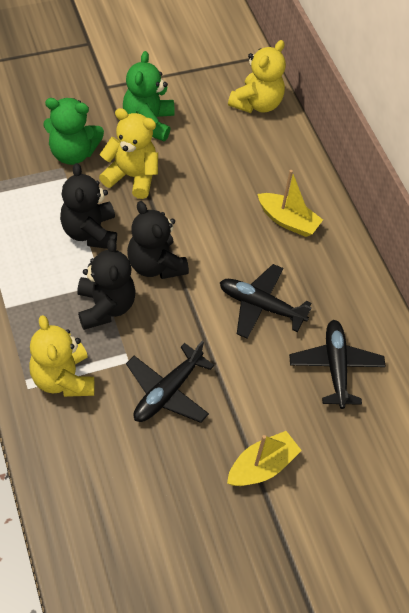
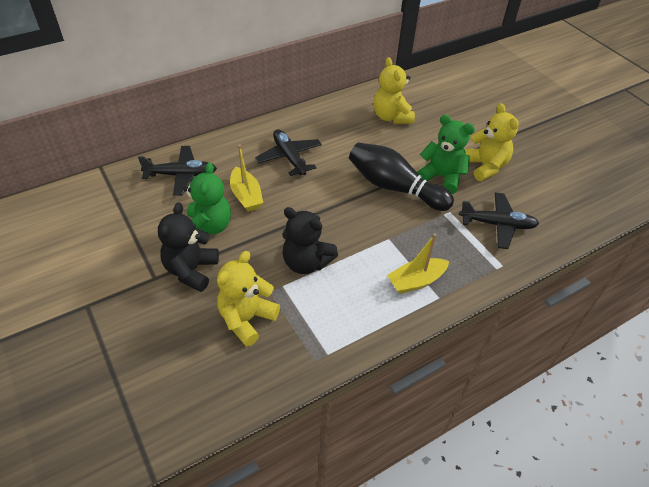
black bowling pin: 0 -> 1
black teddy bear: 3 -> 2

